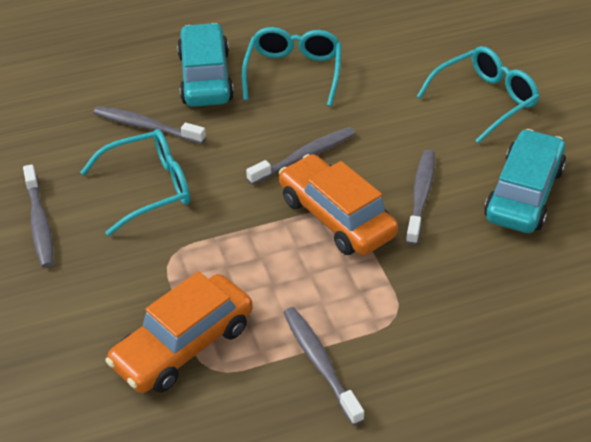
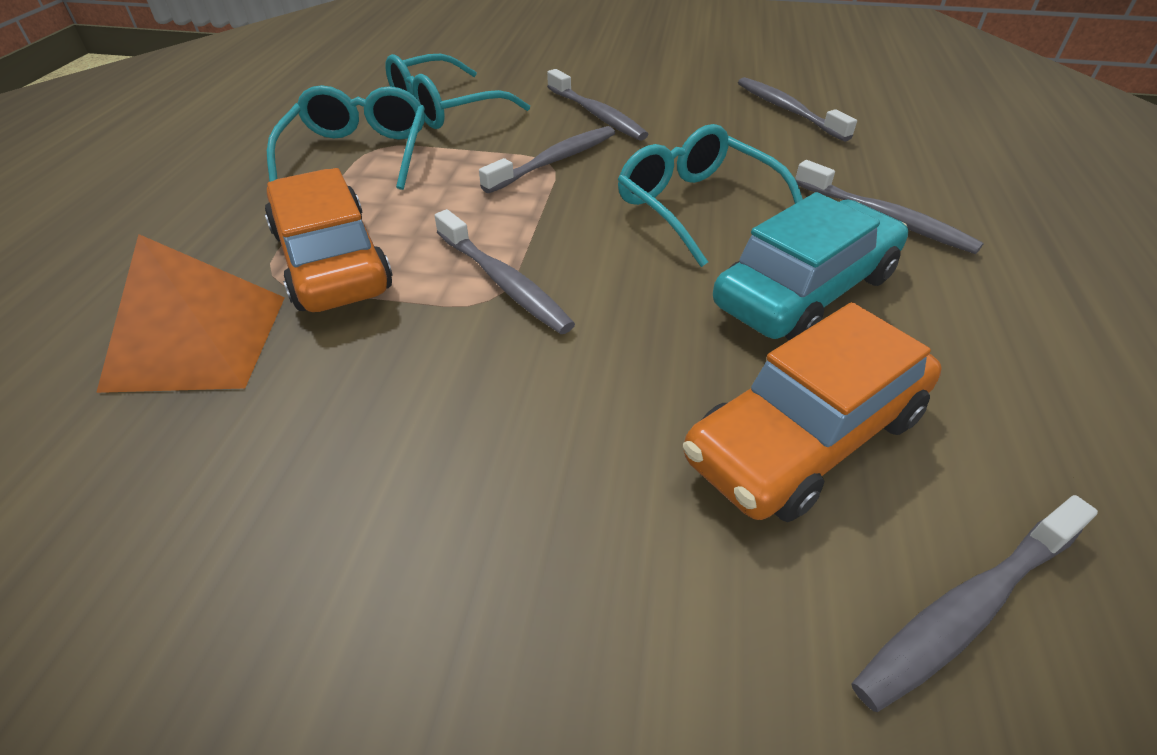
grey toothbrush: 5 -> 6
orange pyramid: 0 -> 1
turquoise car: 2 -> 1

